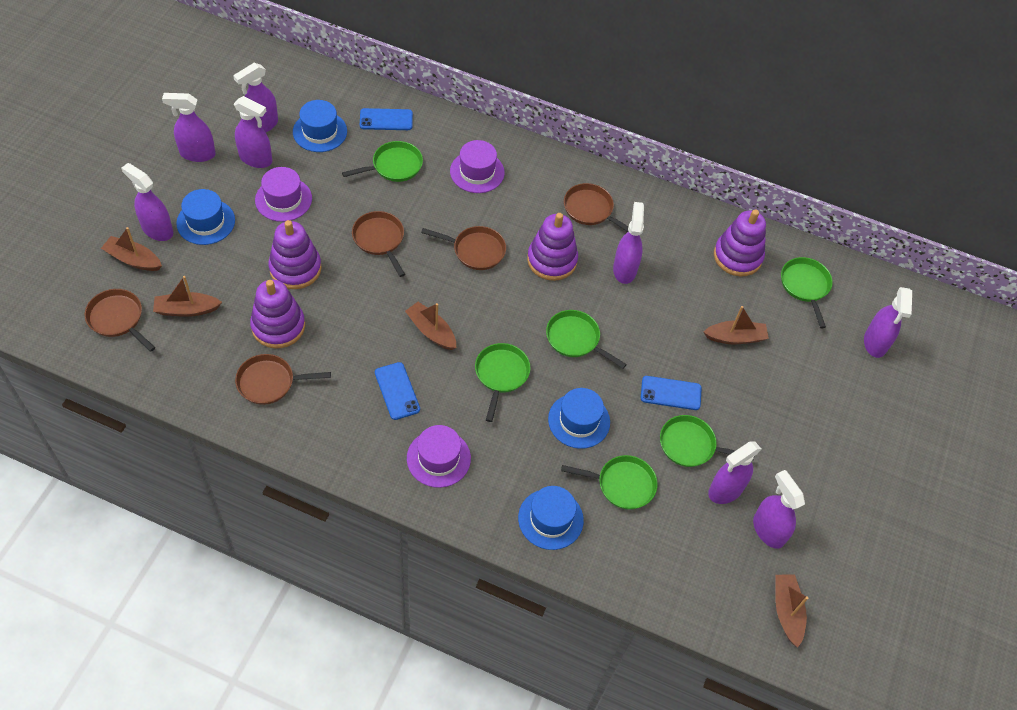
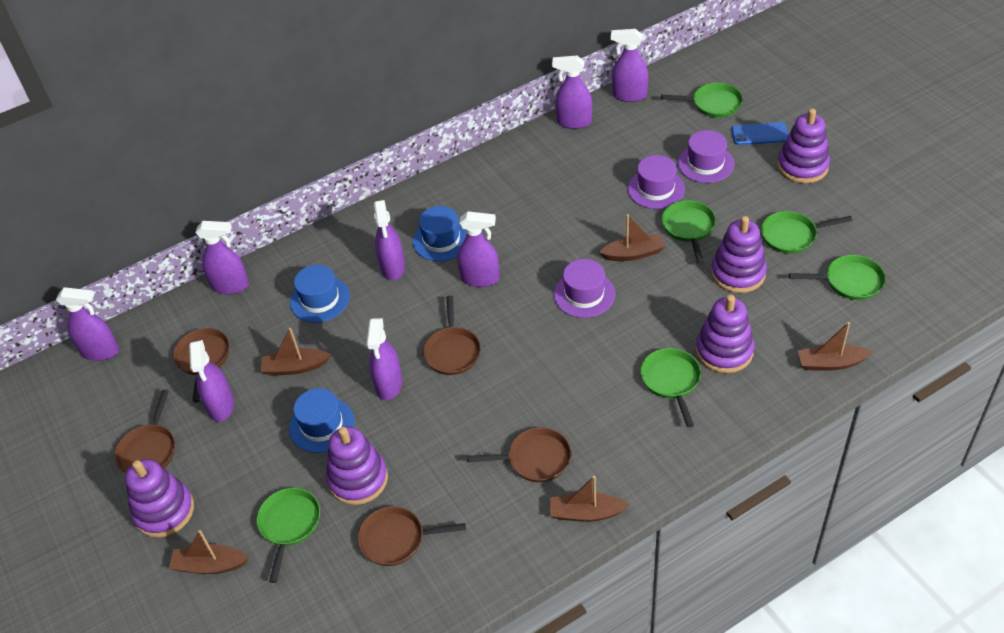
blue hat: 4 -> 3
blue phone: 3 -> 1
purple stacking toy: 4 -> 5

